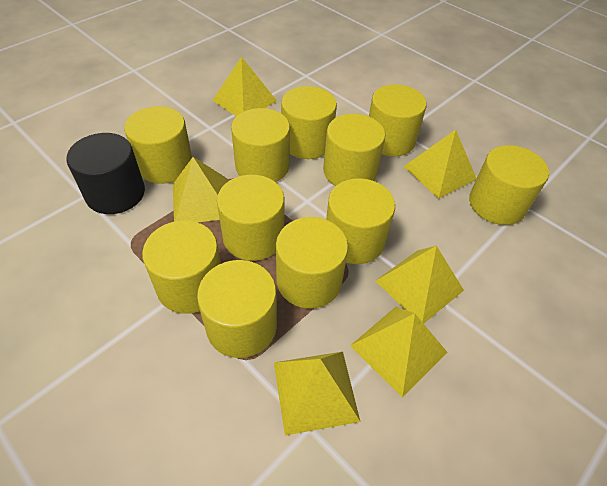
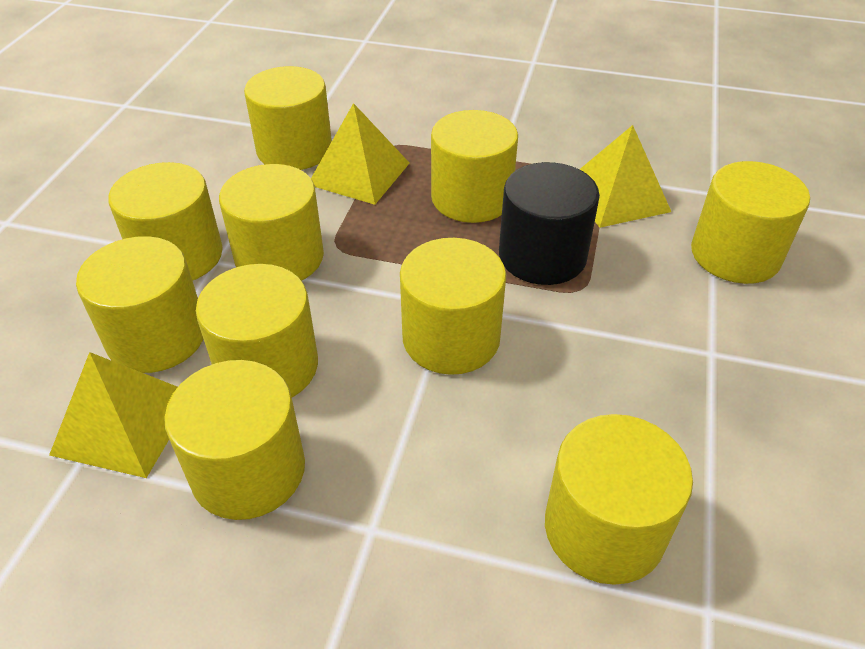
yellow cylinder: 11 -> 10
yellow pyramid: 6 -> 3

